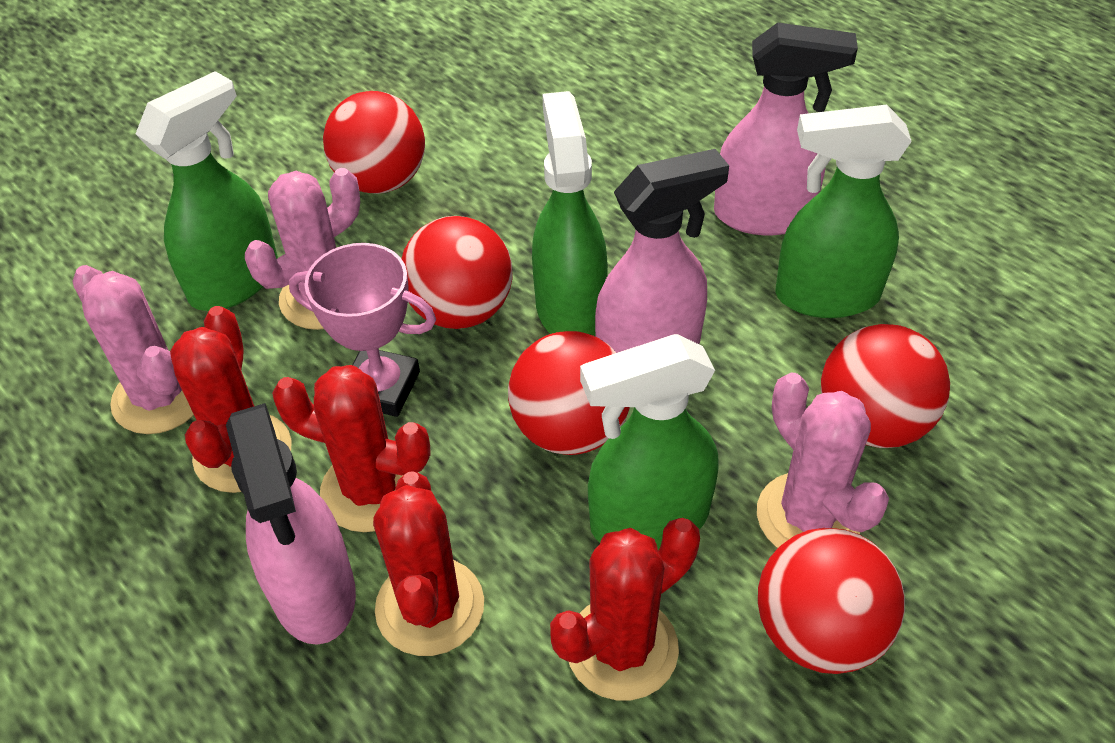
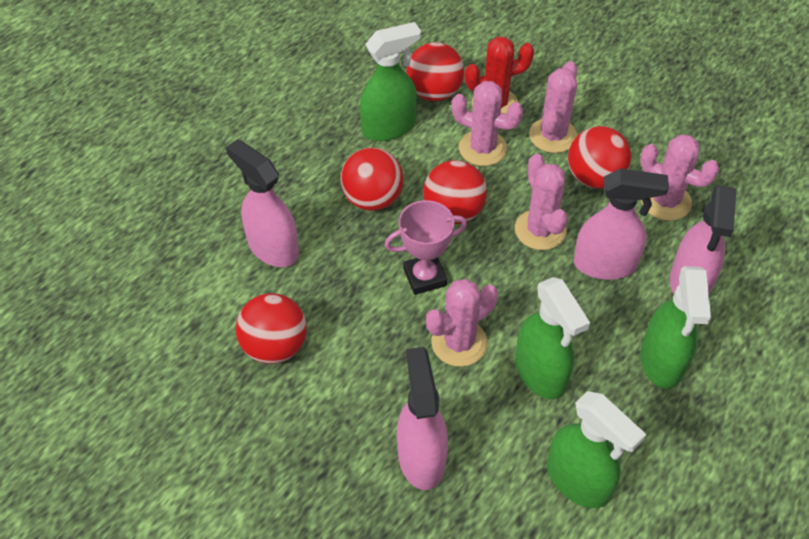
pink cactus: 3 -> 5
pink spray bottle: 3 -> 4
red cactus: 4 -> 1

